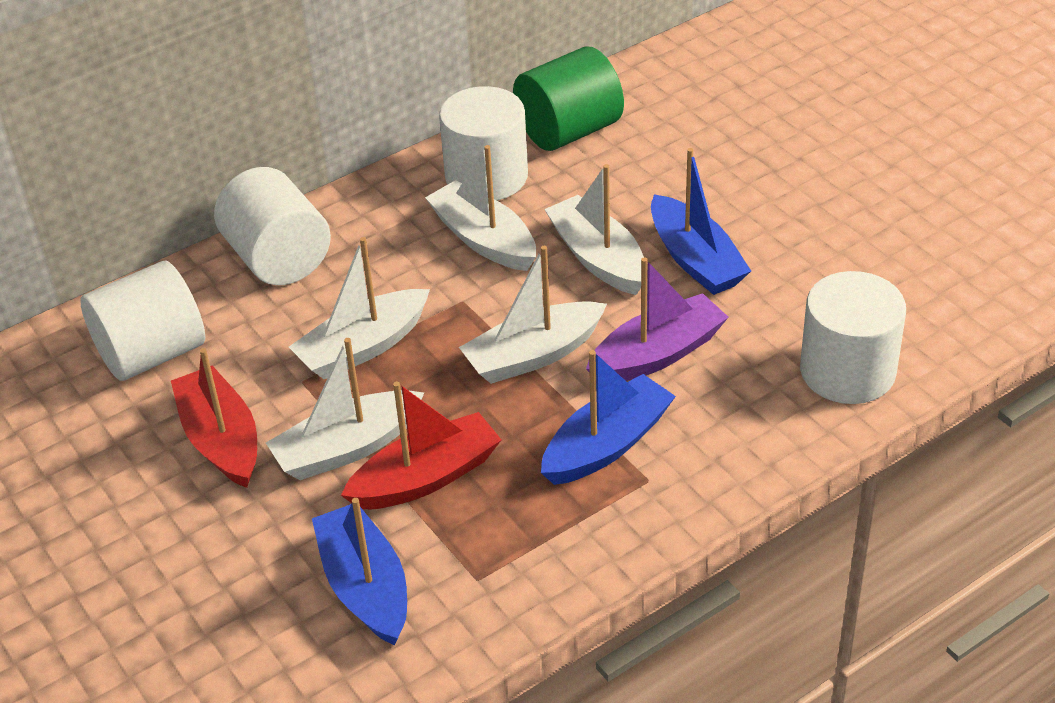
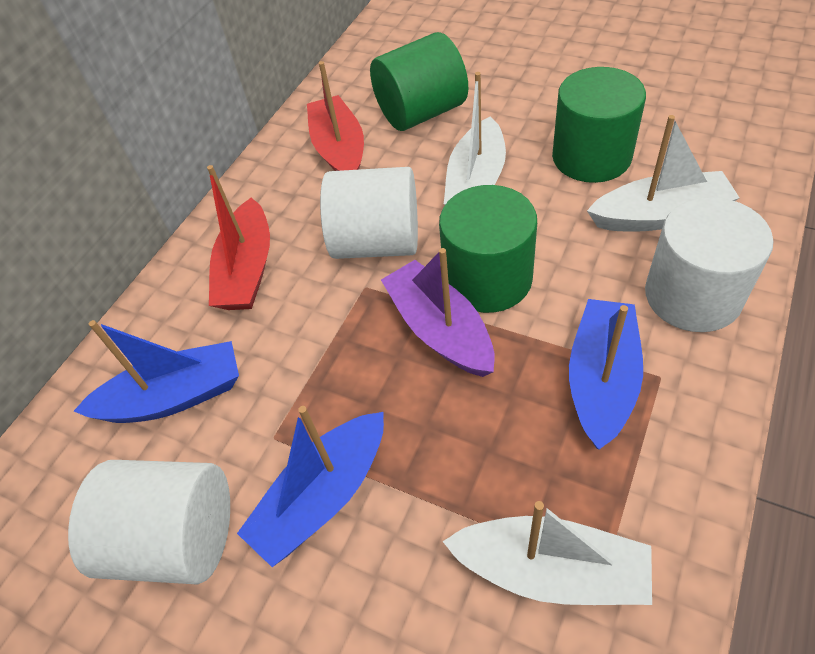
green cylinder: 1 -> 3
white boat: 5 -> 3
white cylinder: 4 -> 3

